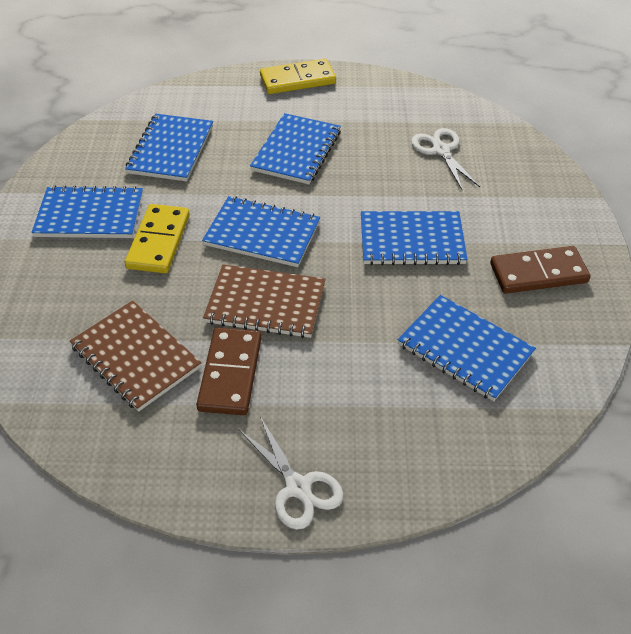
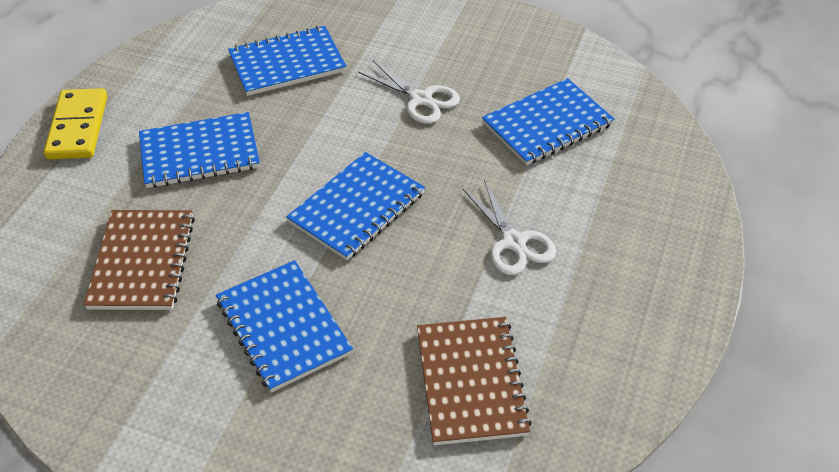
blue notebook: 6 -> 5
brown domino: 2 -> 0
yellow domino: 2 -> 1

